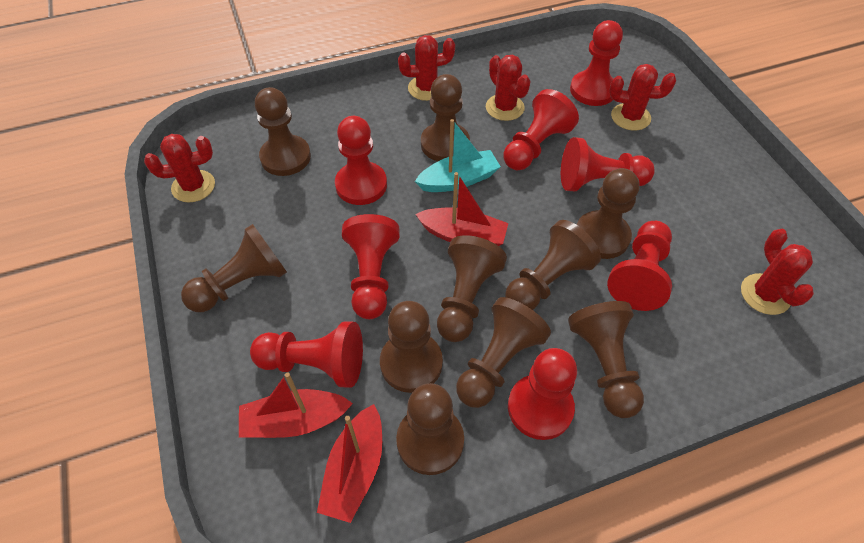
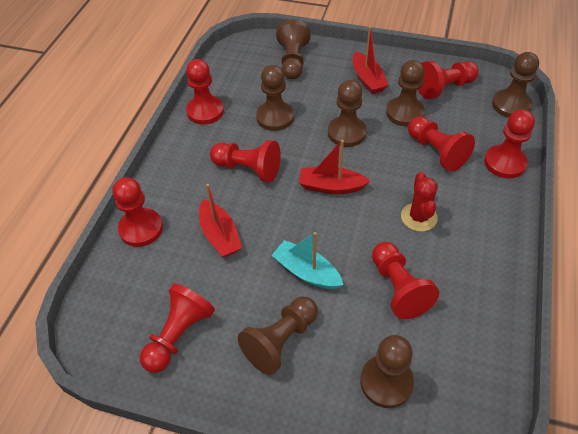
brown pawn: 10 -> 7
red cactus: 5 -> 1

